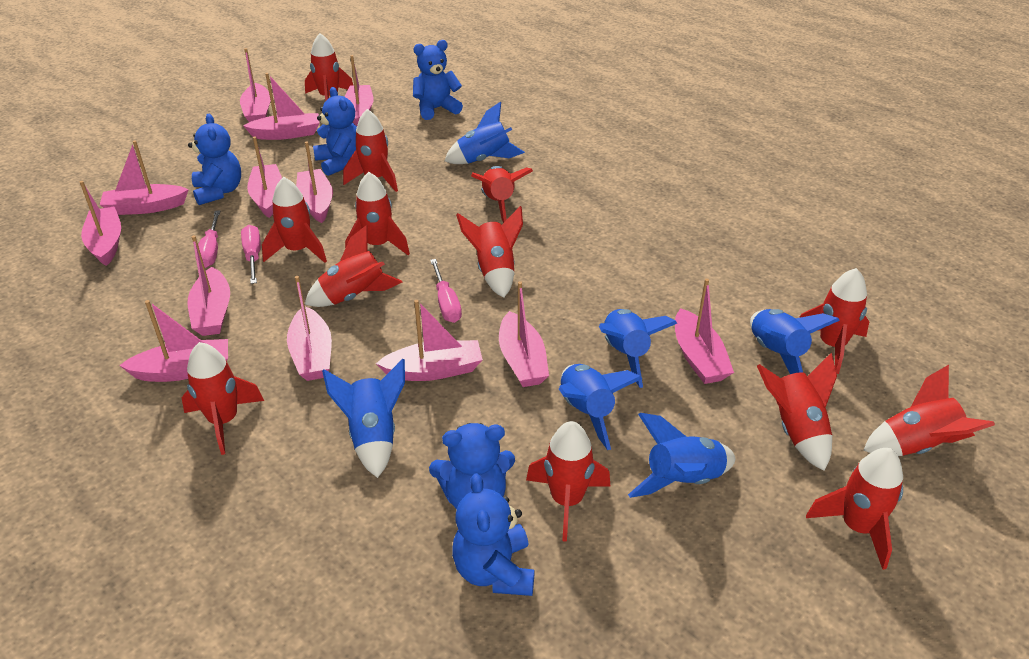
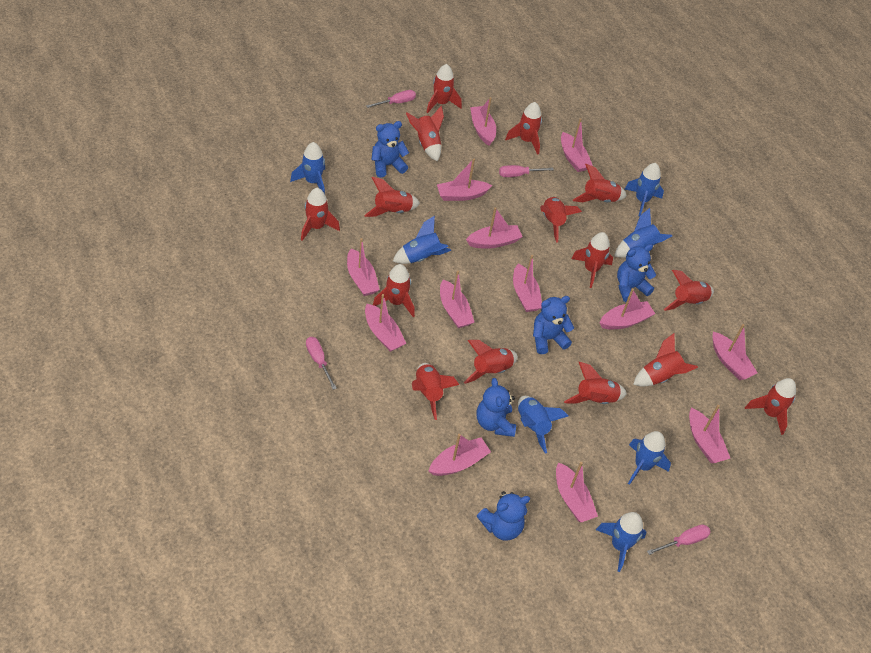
blue rocket: 6 -> 7
pink screwdriver: 3 -> 4
red rocket: 13 -> 15

